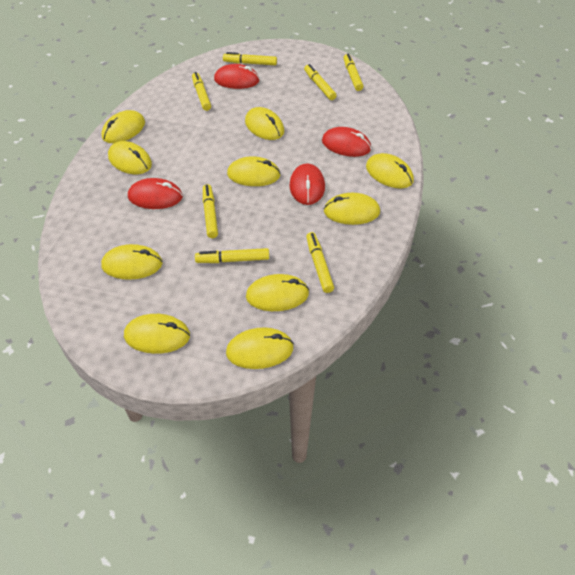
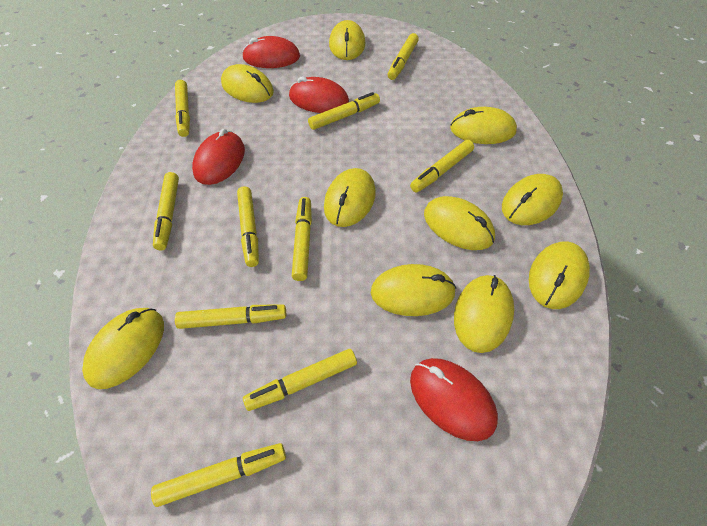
yellow marker: 7 -> 10

